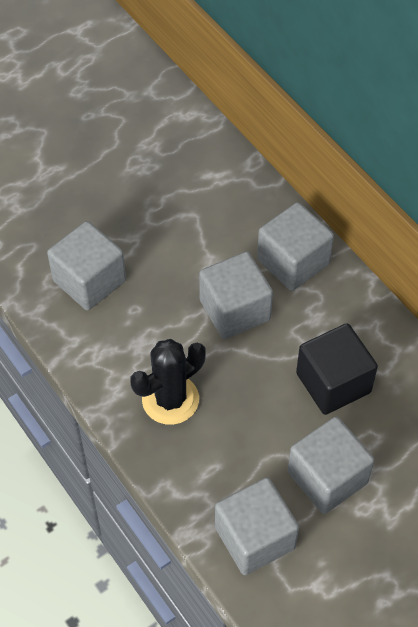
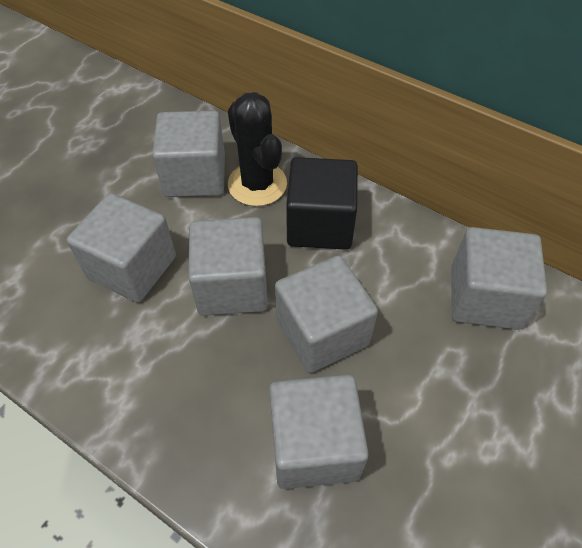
grey cube: 5 -> 6

